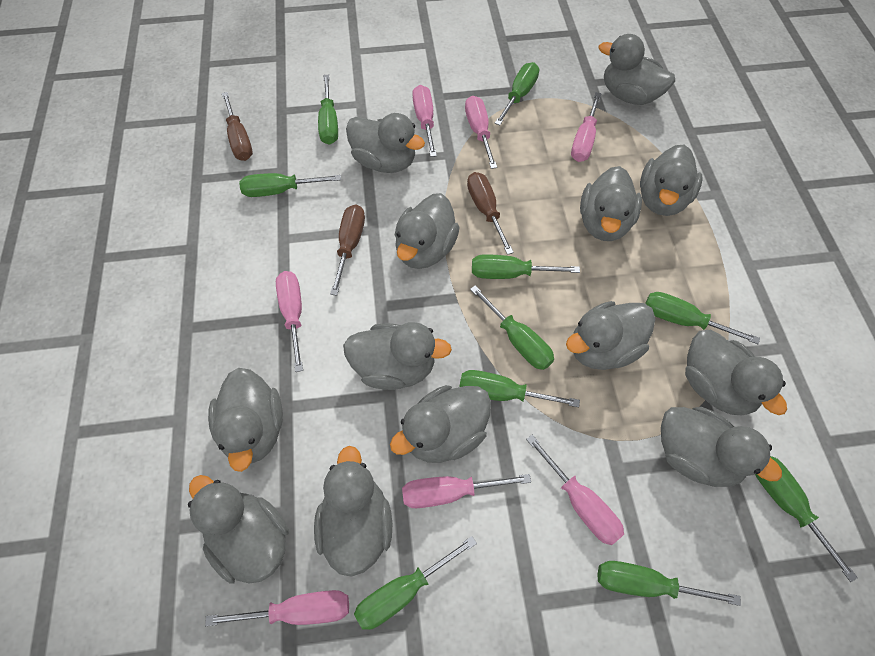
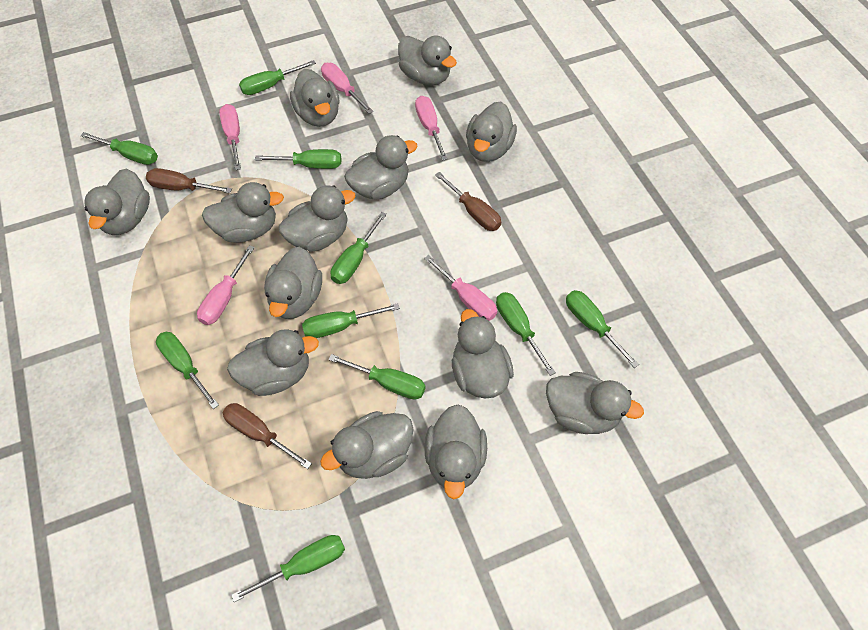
pink screwdriver: 7 -> 5

